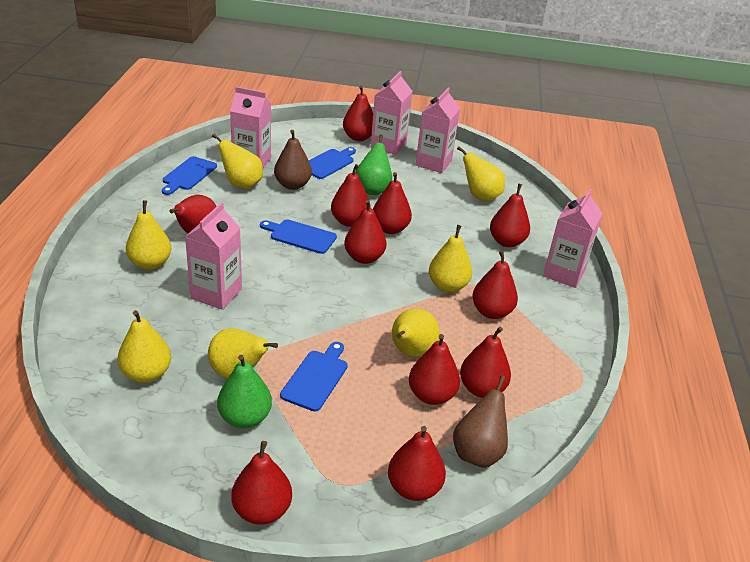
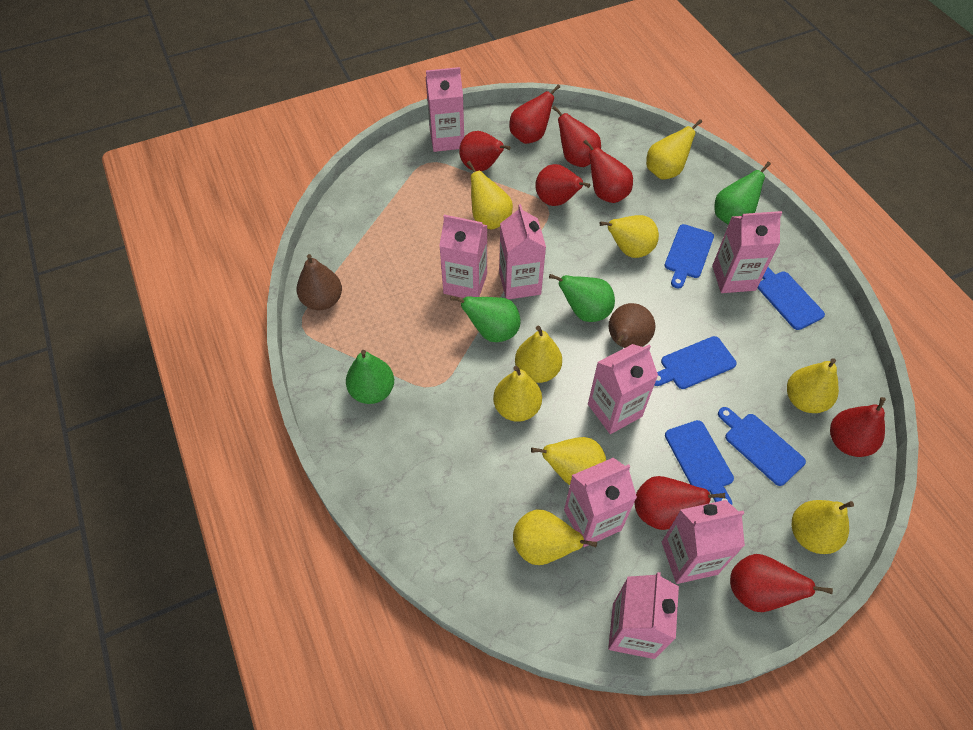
blue cutting board: 4 -> 5
green pear: 2 -> 4
pink carton: 5 -> 8
red pear: 11 -> 8
yellow pear: 7 -> 9

